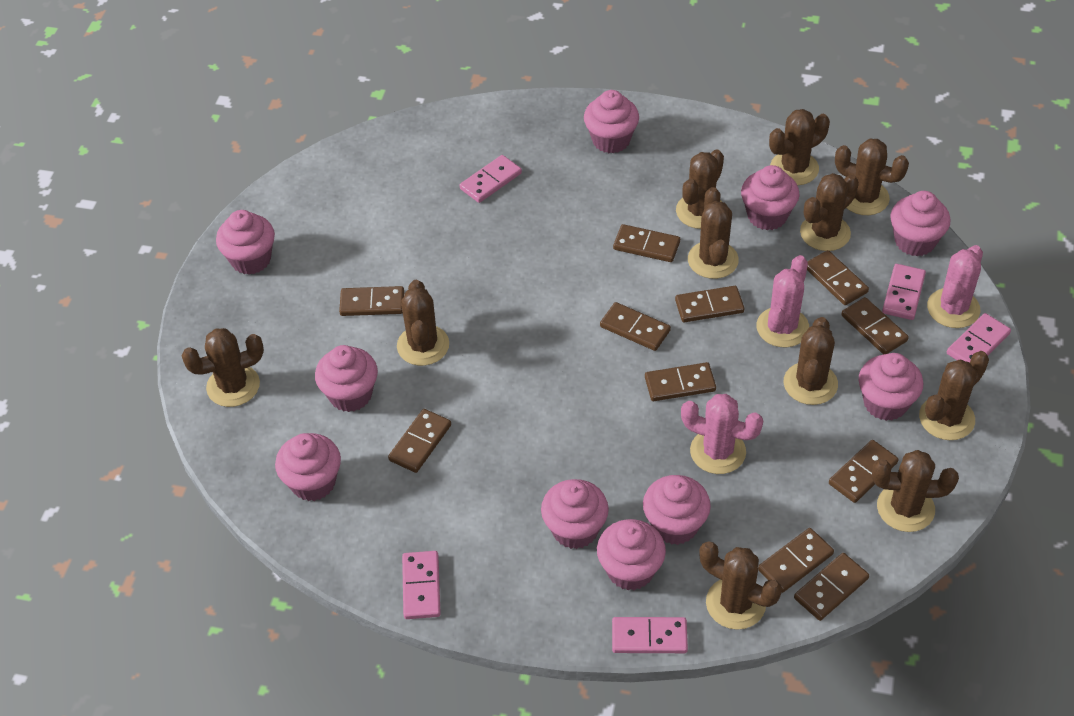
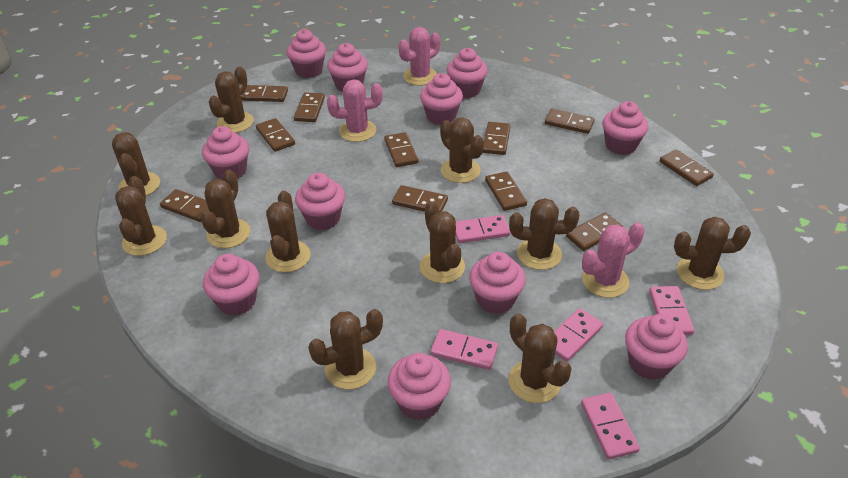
pink cupcake: 10 -> 11

